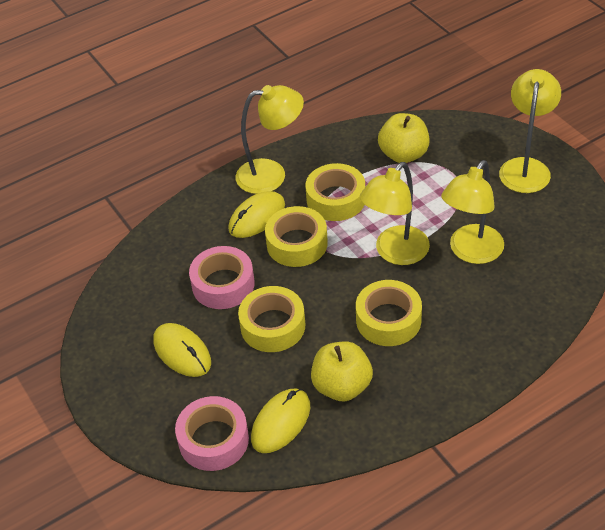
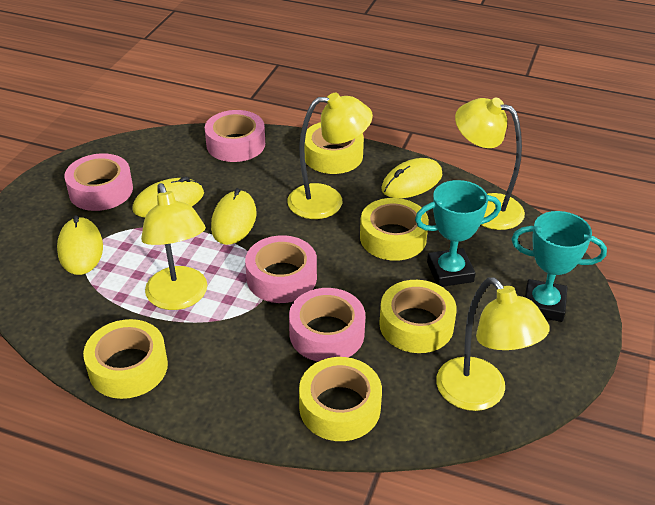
pink tape: 2 -> 4
turquoise trophy: 0 -> 2
yellow apple: 2 -> 0
yellow mouse: 3 -> 4
yellow tape: 4 -> 5

